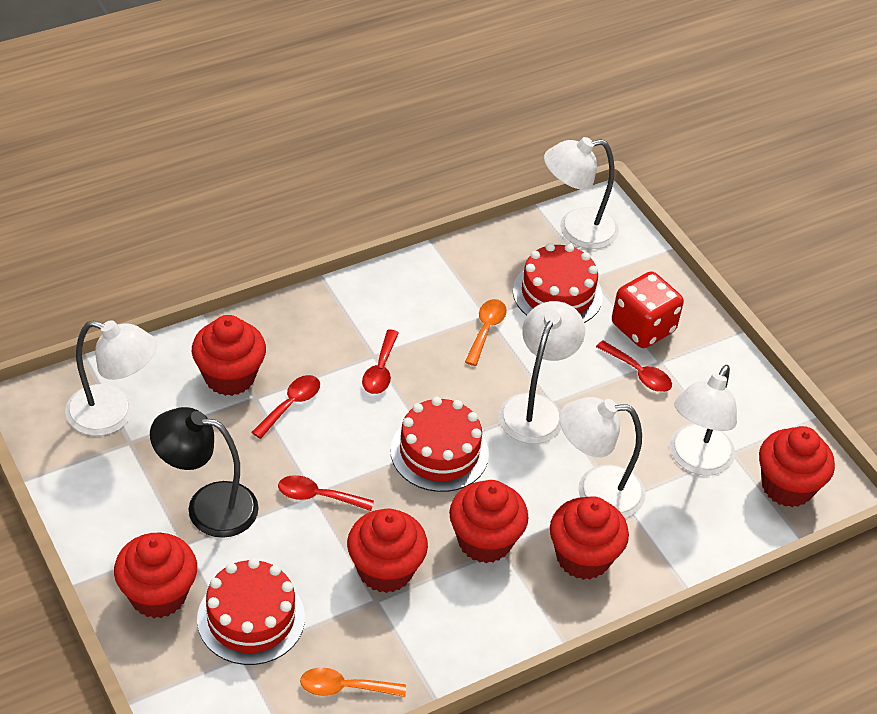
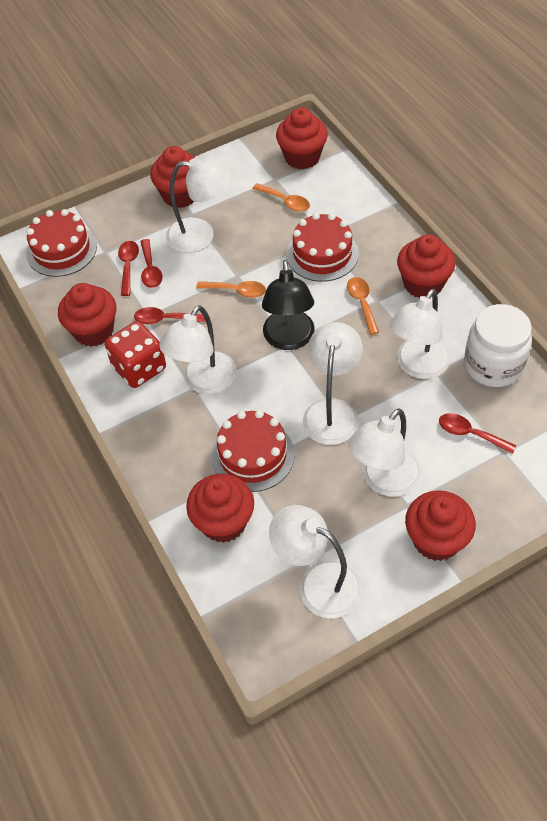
orange spoon: 2 -> 3
white jar: 0 -> 1
white lamp: 5 -> 6

